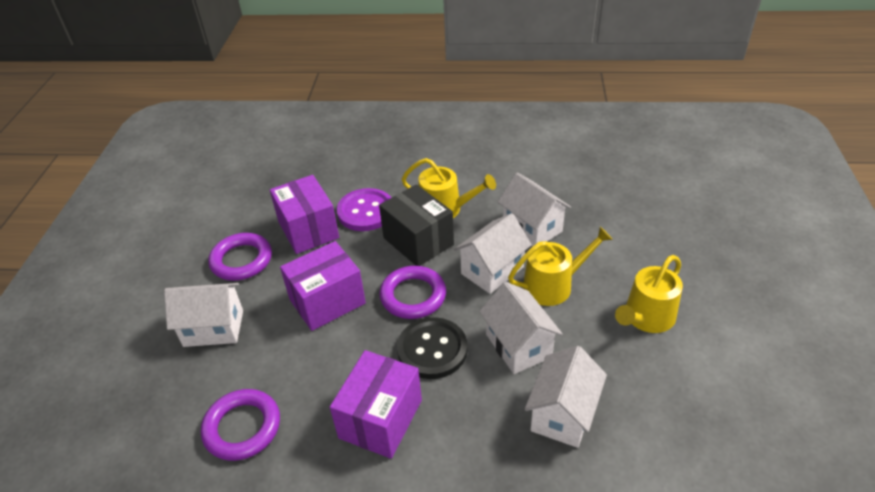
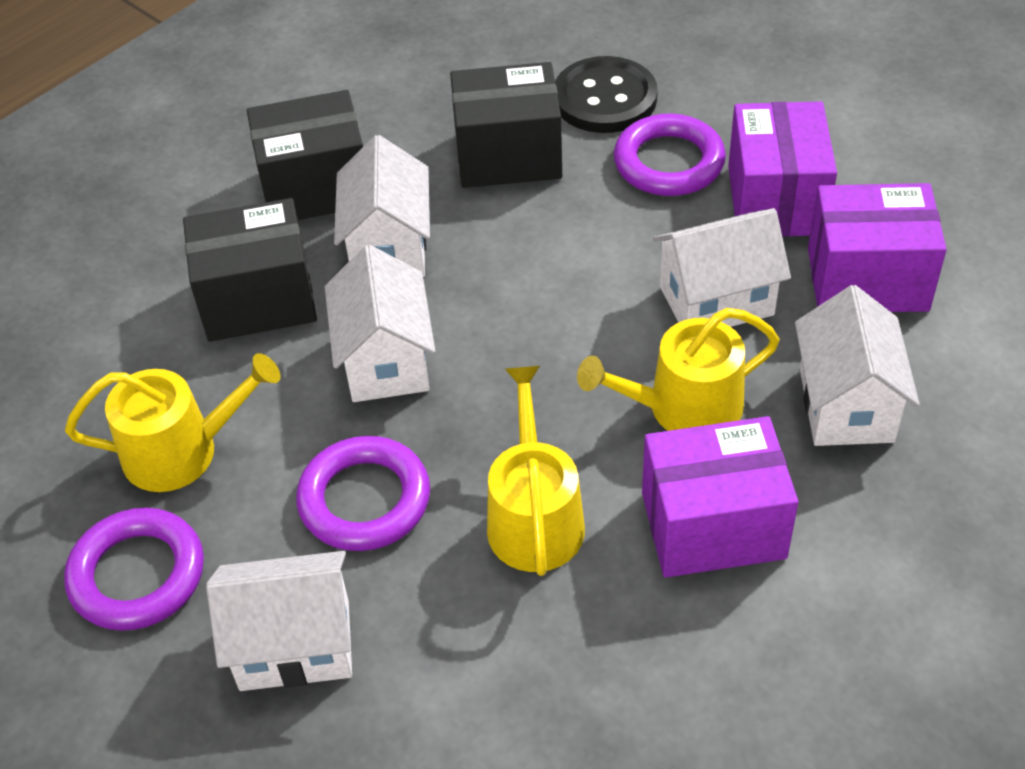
black box: 1 -> 3
purple button: 1 -> 0

